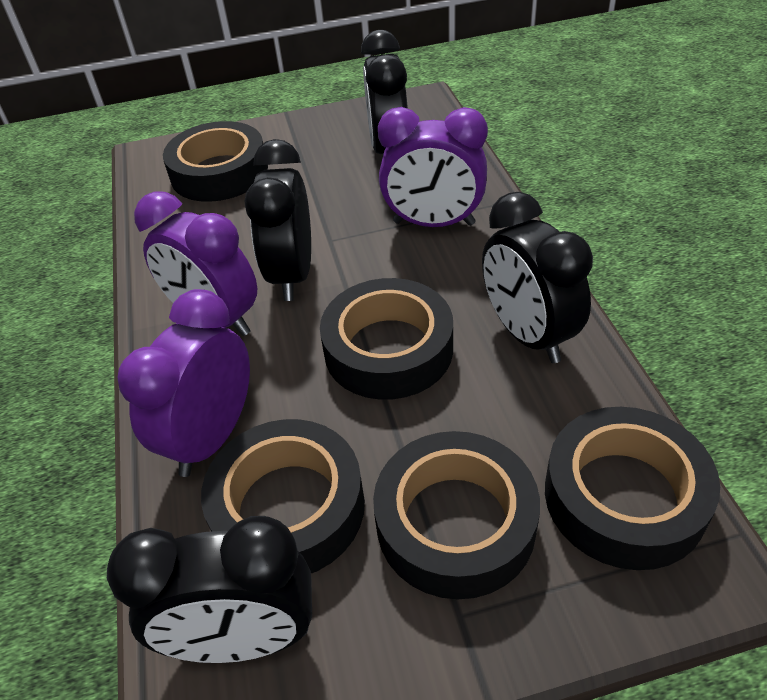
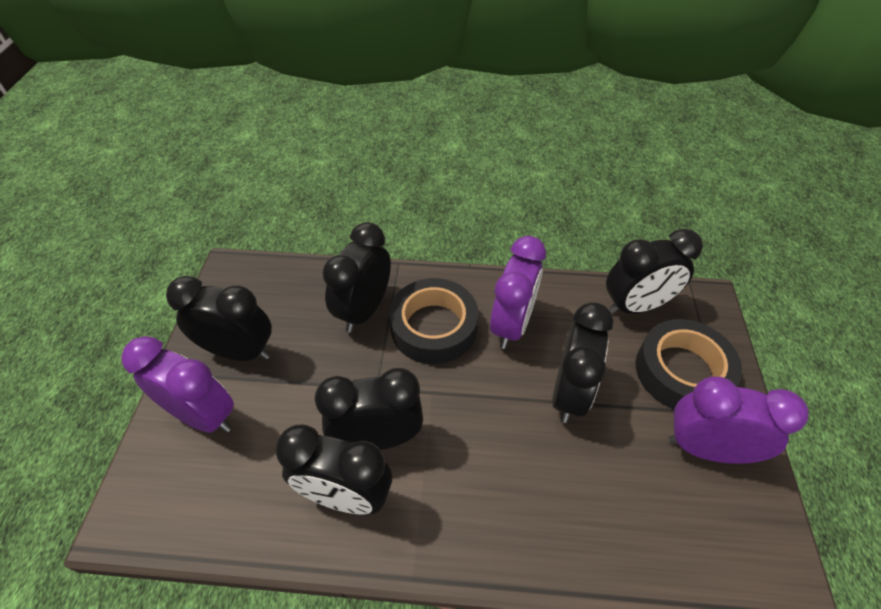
black clock: 4 -> 6
black tape: 5 -> 2

